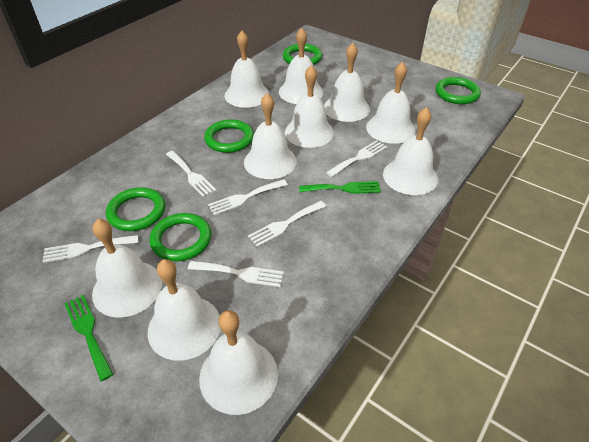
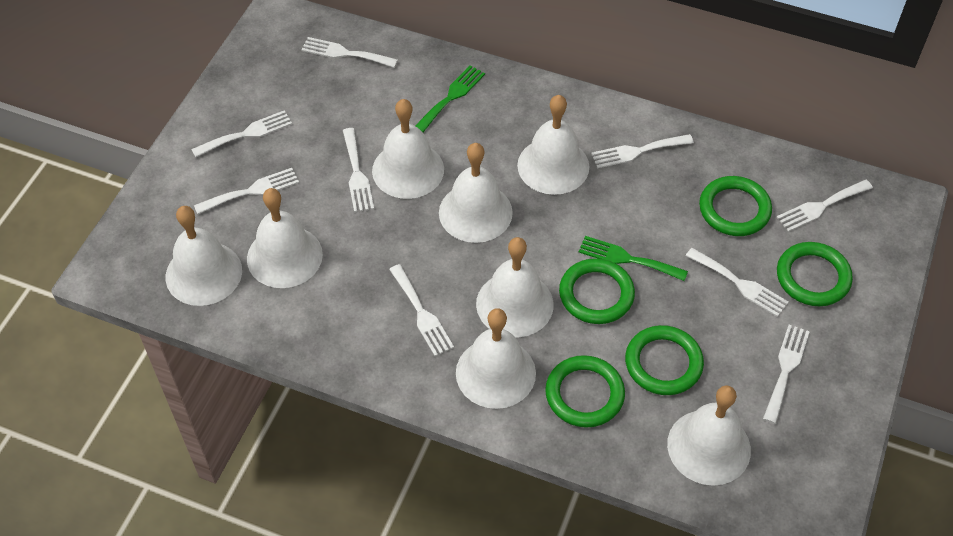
white bell: 10 -> 8
white fork: 6 -> 9

